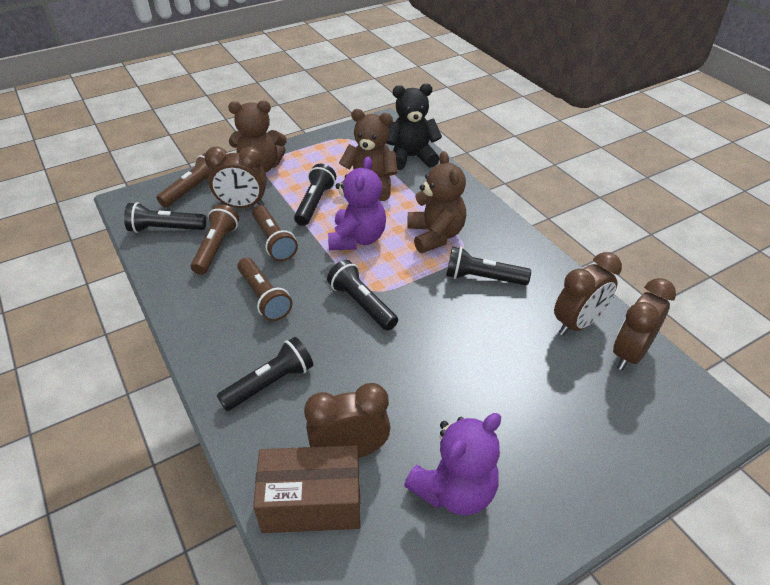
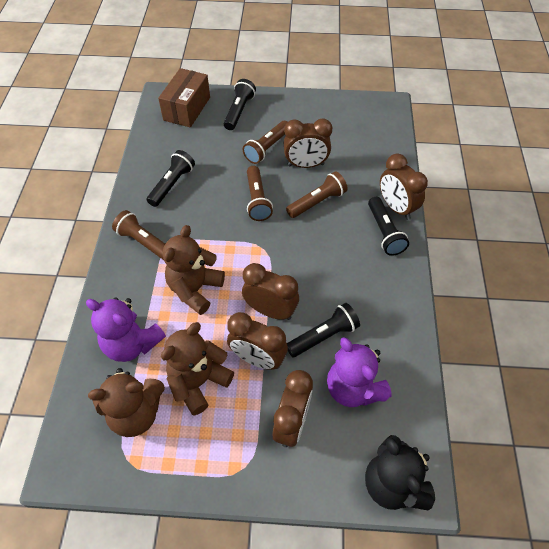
black flashlight: 5 -> 4
brown clock: 4 -> 5

